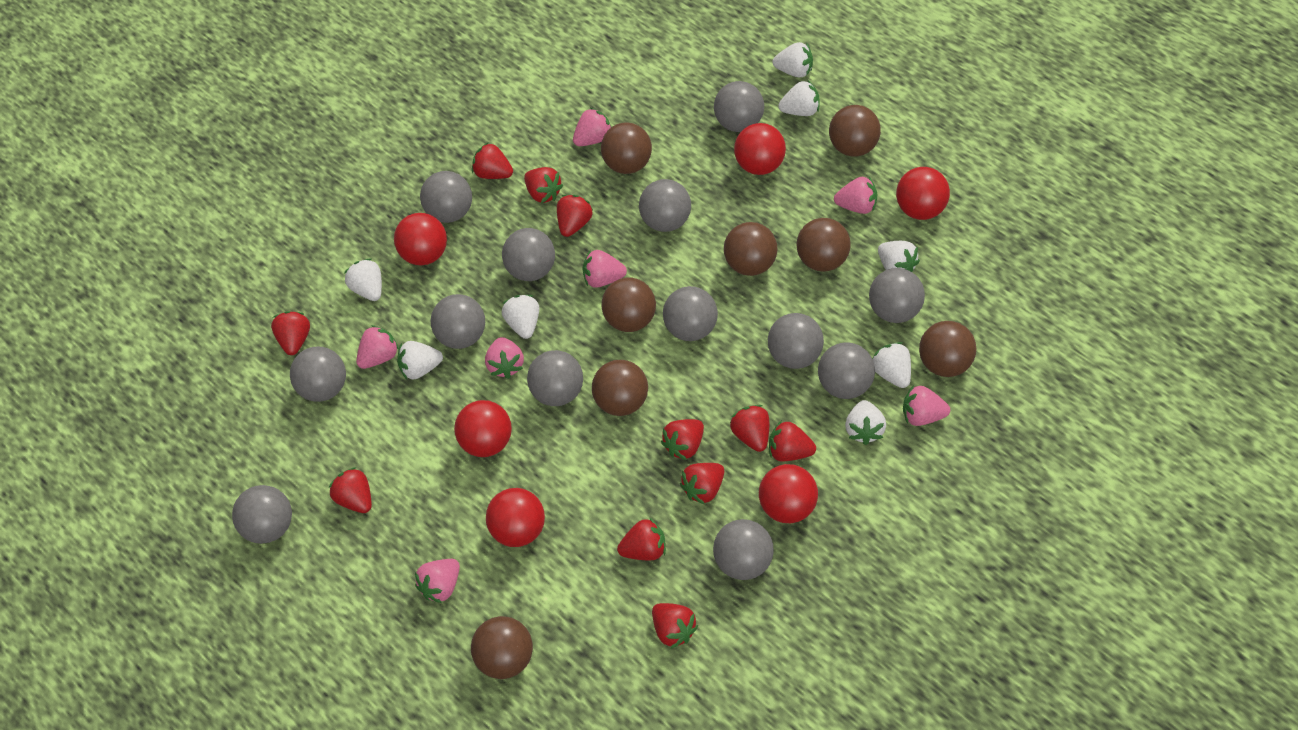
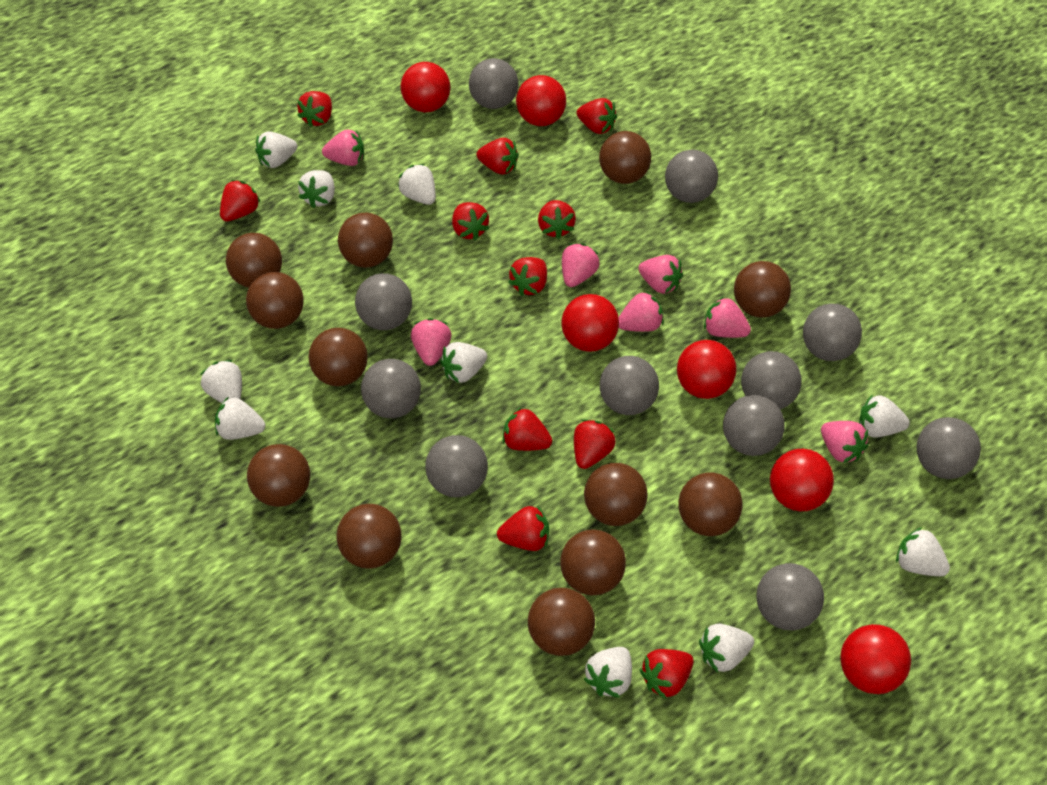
brown ball: 8 -> 12
grey ball: 13 -> 11
white strawberry: 8 -> 10

